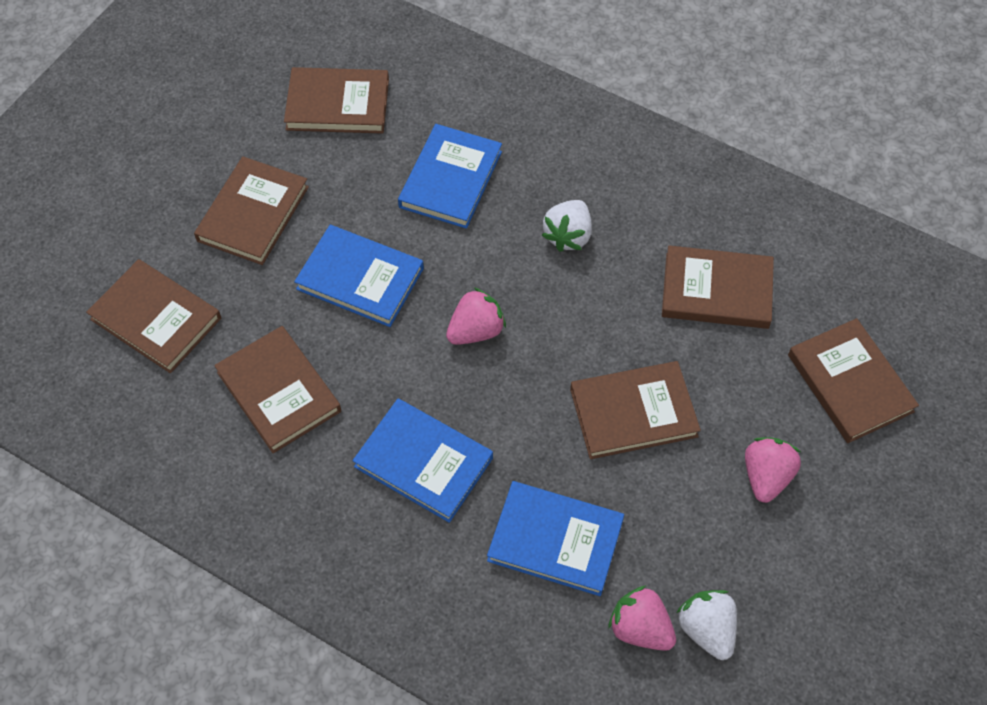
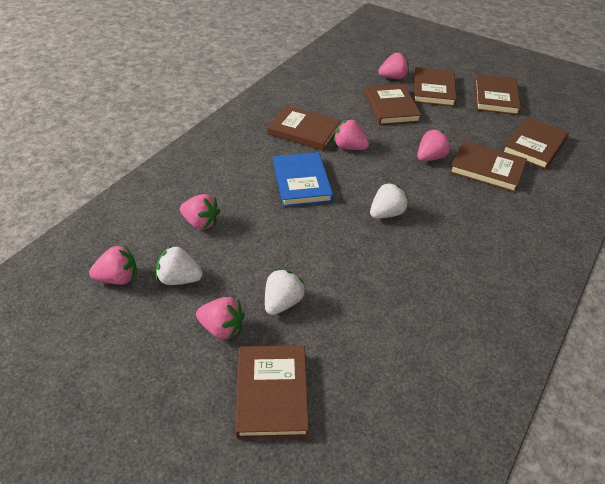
blue book: 4 -> 1
pink strawberry: 3 -> 6
white strawberry: 2 -> 3

